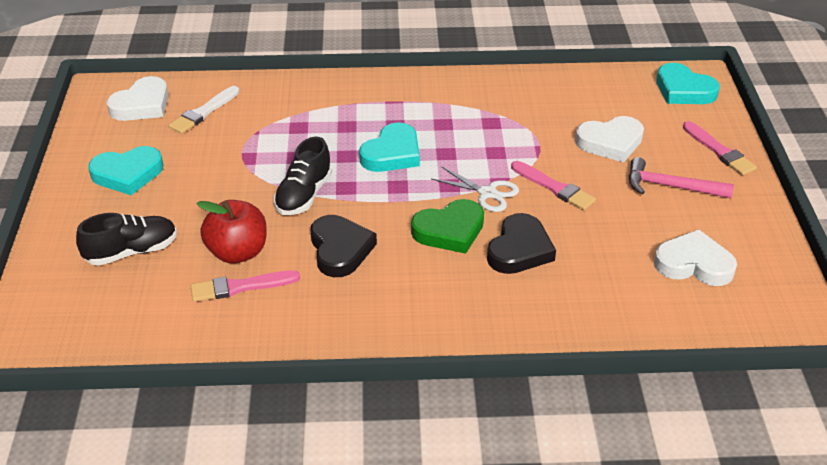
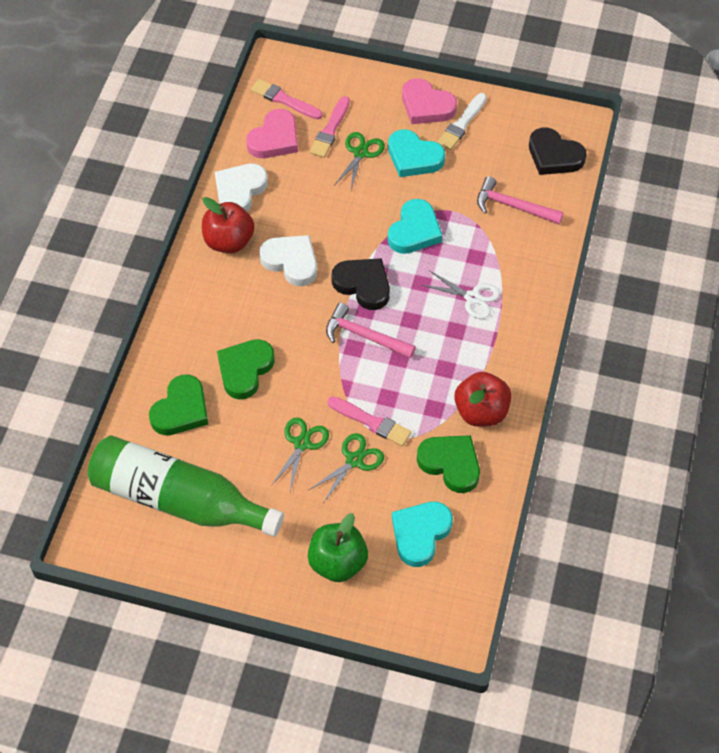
black shoe: 2 -> 0
green apple: 0 -> 1
green bottle: 0 -> 1
green heart: 1 -> 3
green scissors: 0 -> 3
pink hammer: 1 -> 2
pink heart: 0 -> 2
red apple: 1 -> 2
white heart: 3 -> 2

